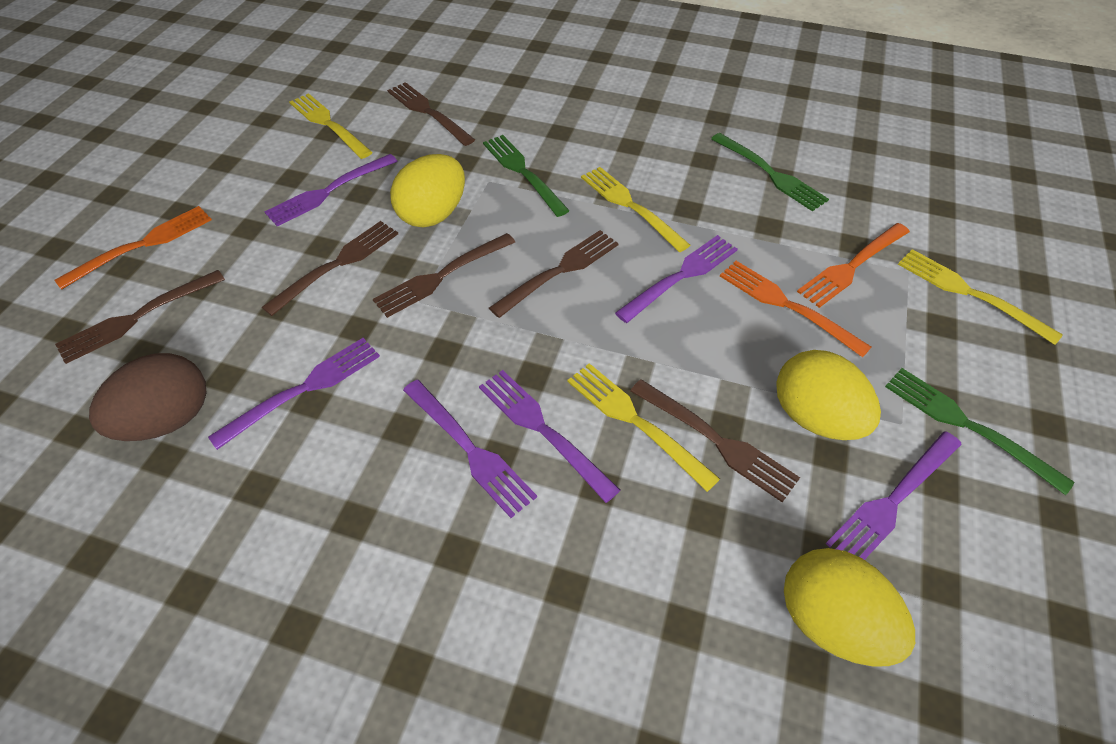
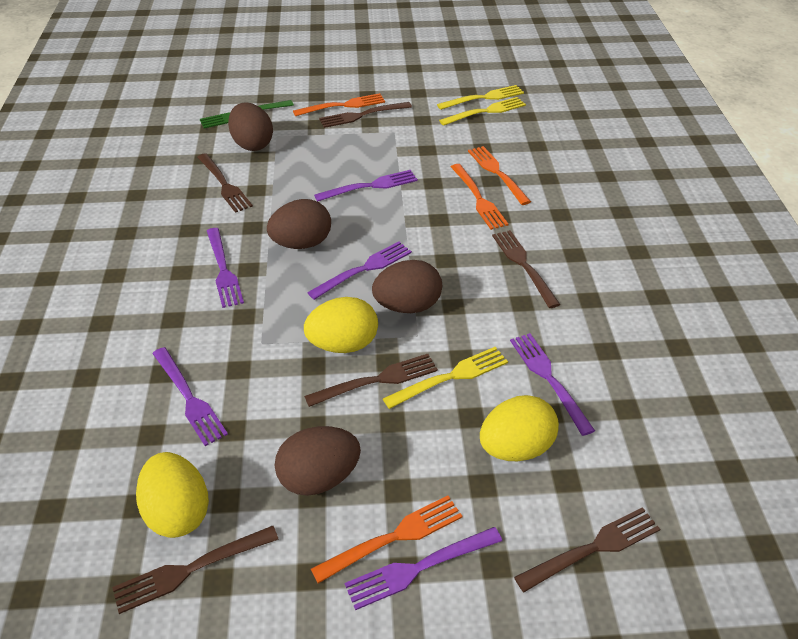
brown egg: 1 -> 4
green fork: 3 -> 1
orange fork: 3 -> 4
yellow fork: 4 -> 3

